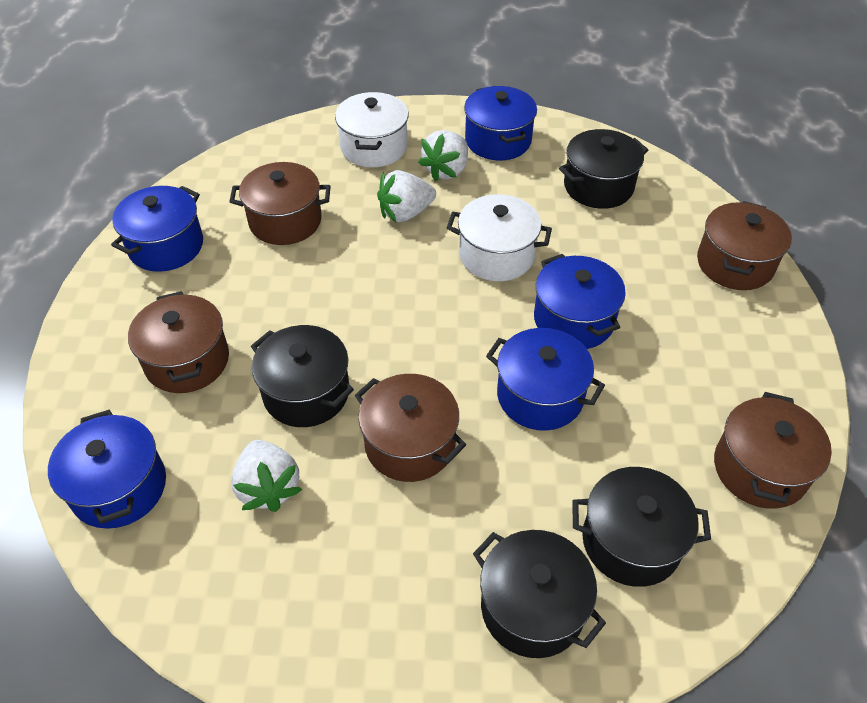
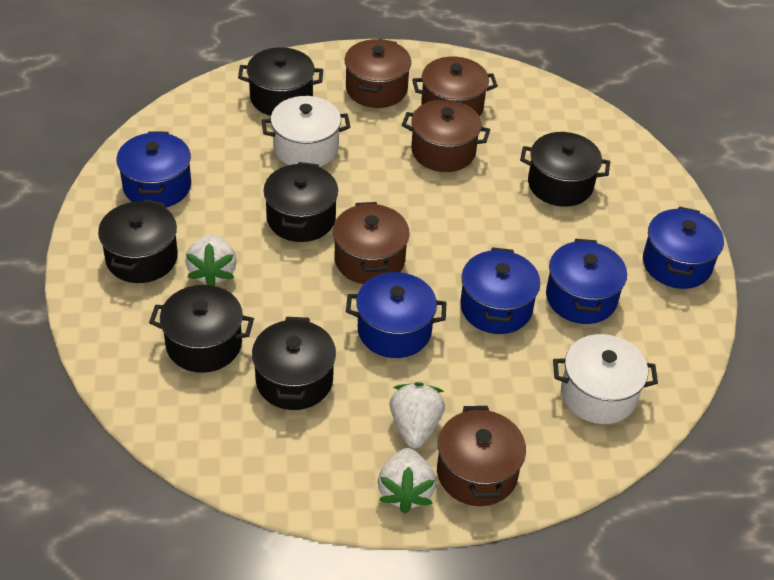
black pot: 4 -> 6

